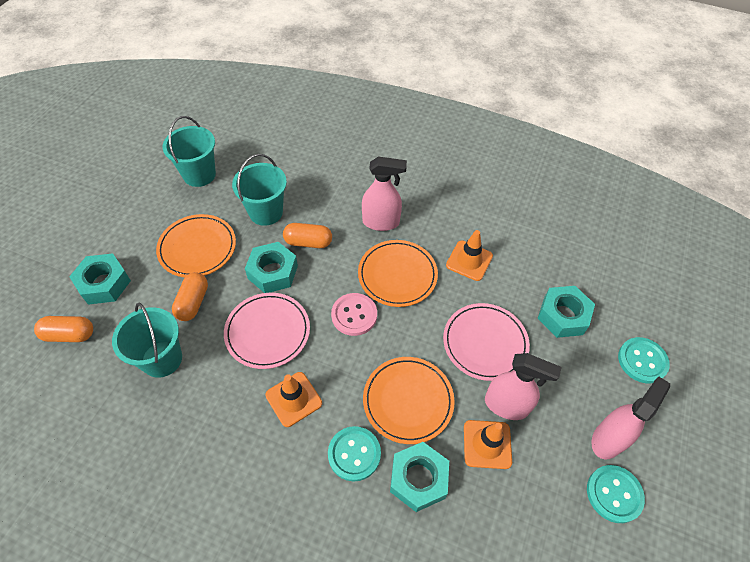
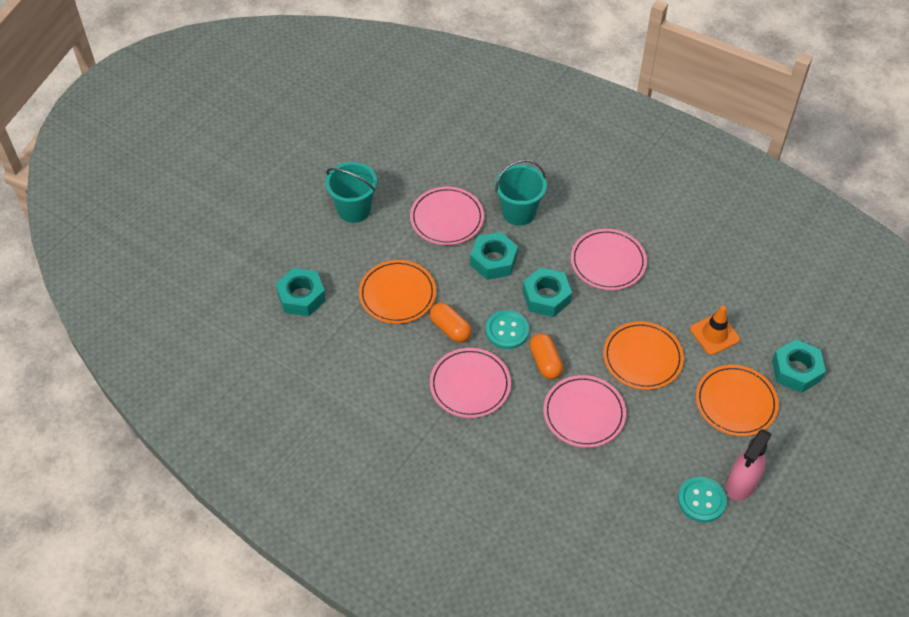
orange capsule: 3 -> 2
orange traffic cone: 3 -> 1
pink button: 1 -> 0
pink plate: 2 -> 4
pink spray bottle: 3 -> 1
turquoise bucket: 3 -> 2
turquoise button: 3 -> 2

